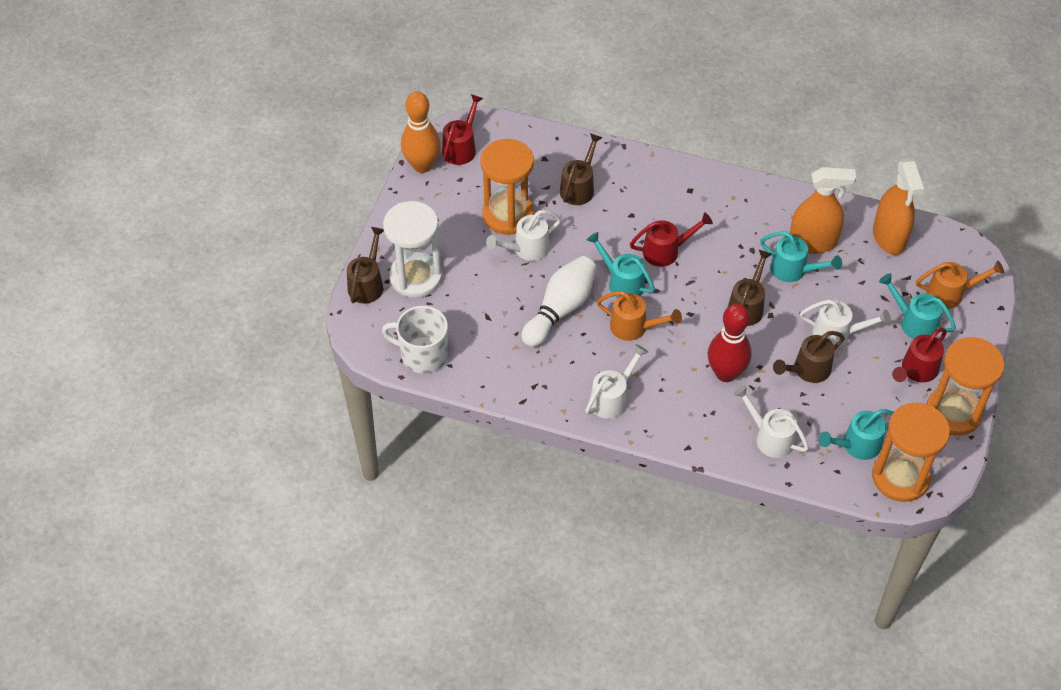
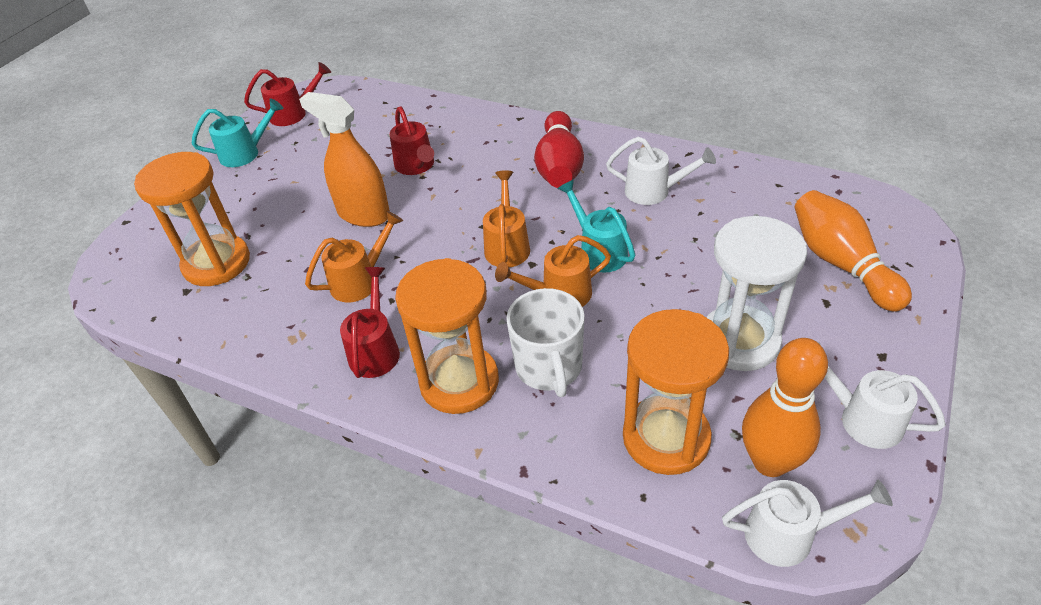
brown watering can: 4 -> 0
orange bowling pin: 1 -> 2
orange spray bottle: 2 -> 1
orange watering can: 2 -> 3
turquoise watering can: 4 -> 2
white bowling pin: 1 -> 0
white watering can: 4 -> 3

